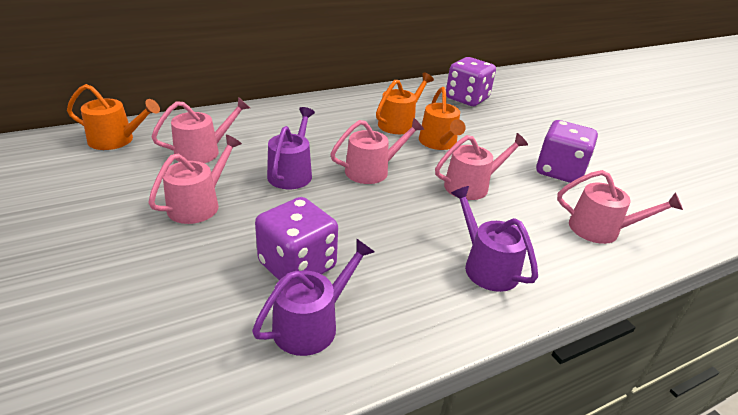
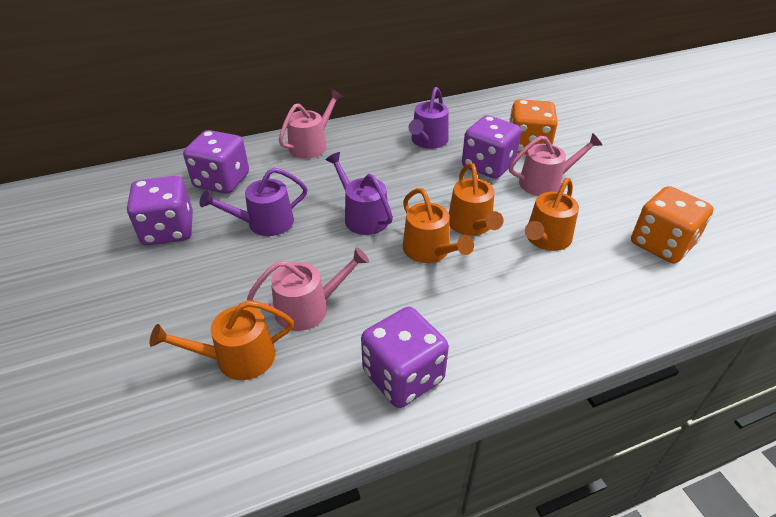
orange dice: 0 -> 2
orange watering can: 3 -> 4
pink watering can: 5 -> 3
purple dice: 3 -> 4

